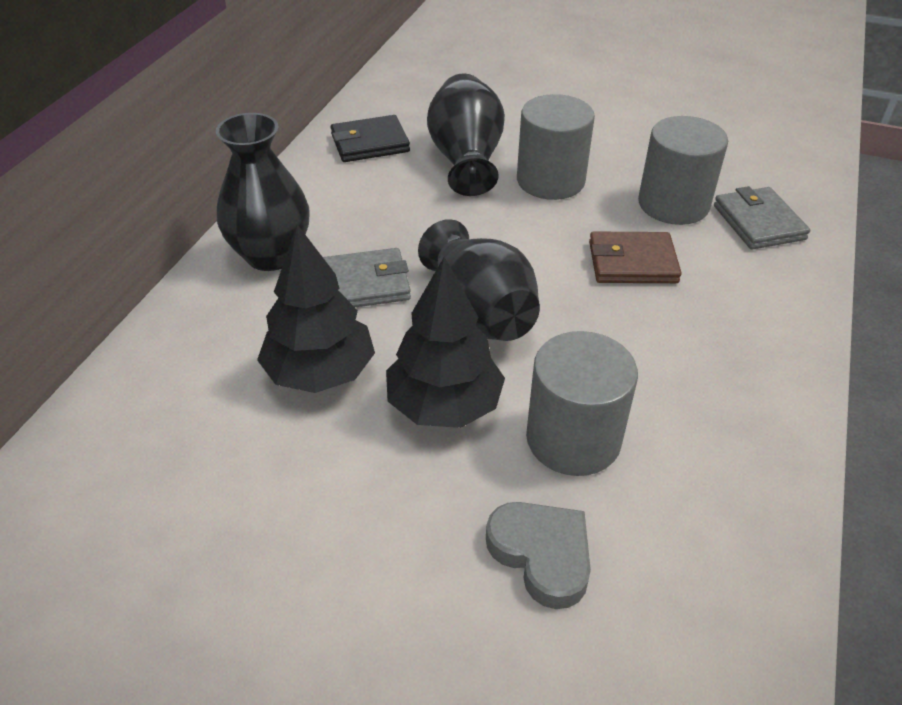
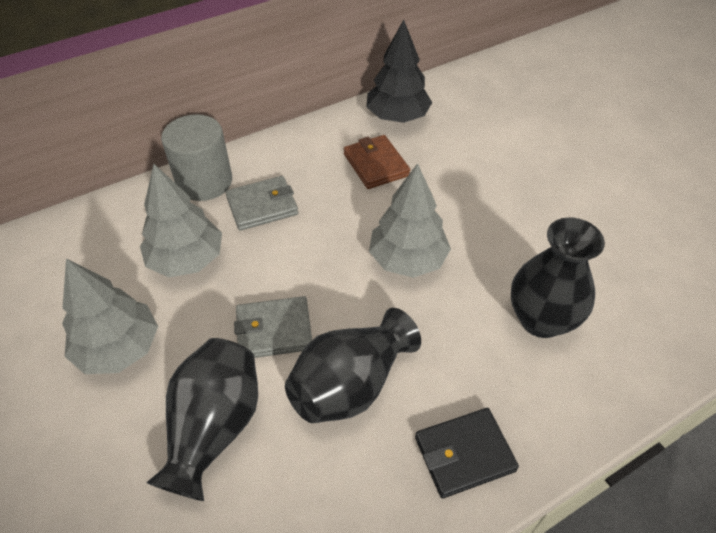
black tree: 2 -> 1
grey cylinder: 3 -> 1
grey heart: 1 -> 0
grey tree: 0 -> 3

